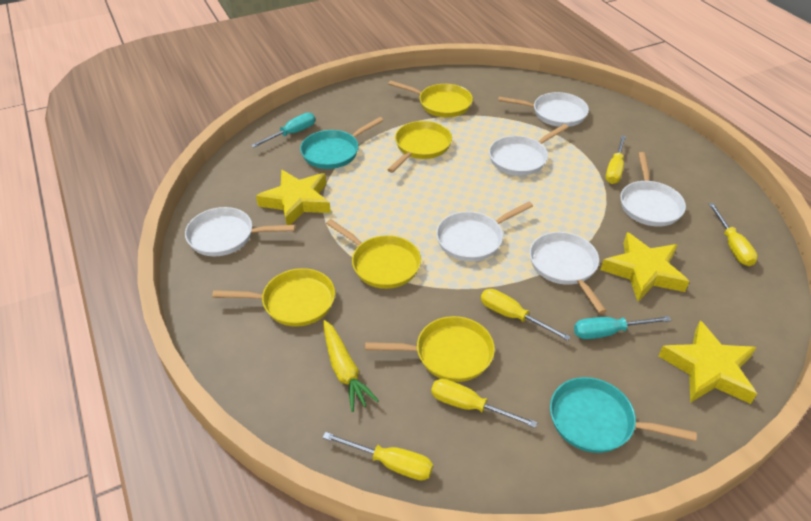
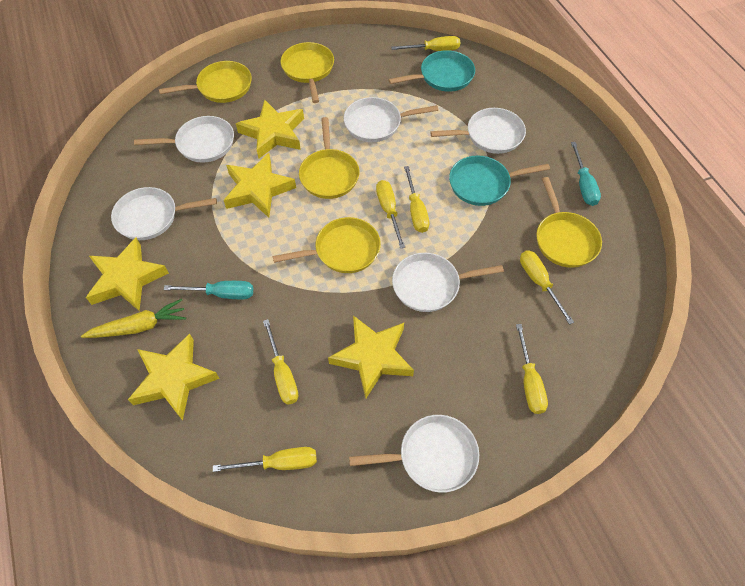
yellow screwdriver: 5 -> 7
yellow star: 3 -> 5

